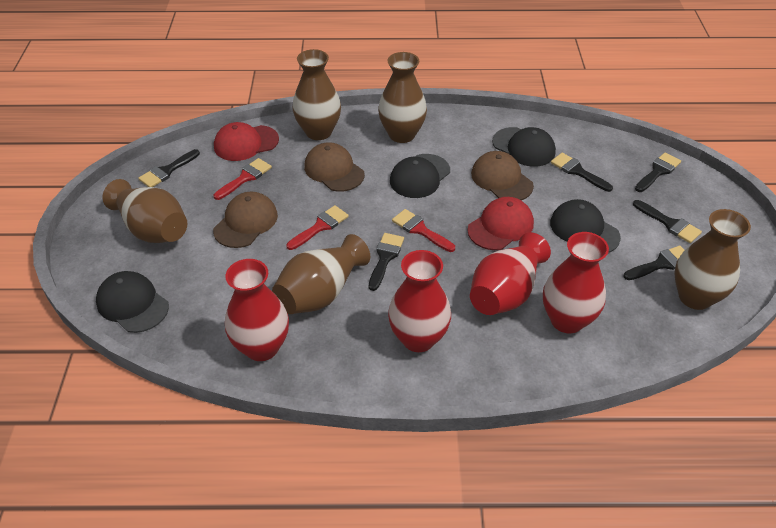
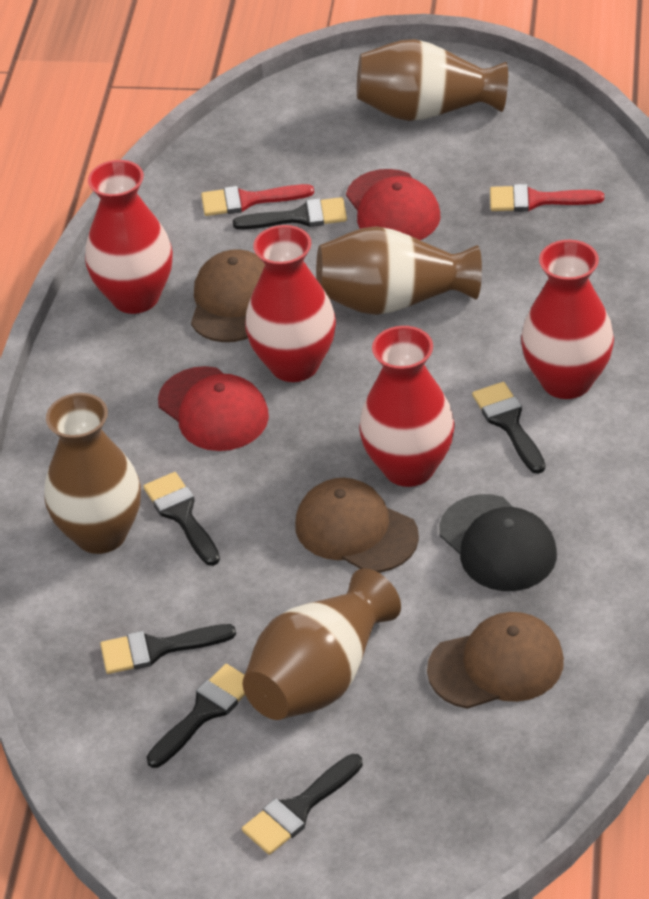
black cap: 4 -> 1
brown vase: 5 -> 4
red brush: 3 -> 2

